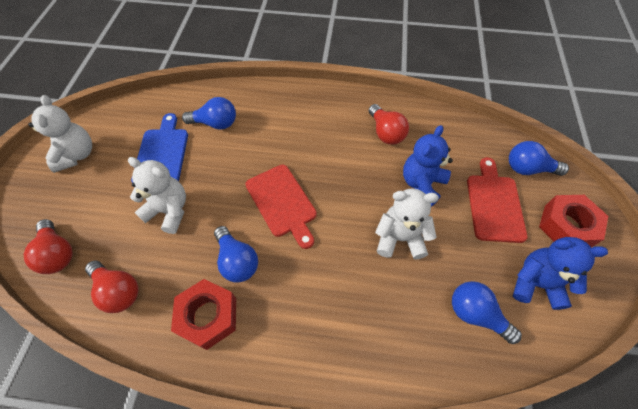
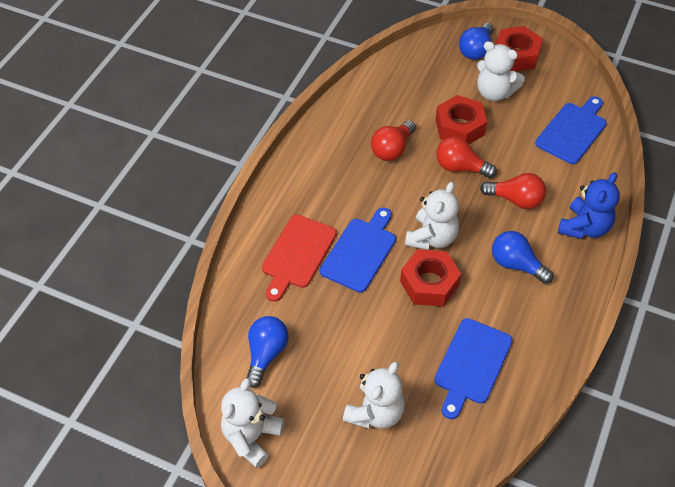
blue cutting board: 1 -> 3
blue light bulb: 4 -> 3
blue teddy bear: 2 -> 1
red cutting board: 2 -> 1
red nut: 2 -> 3
white teddy bear: 3 -> 4

